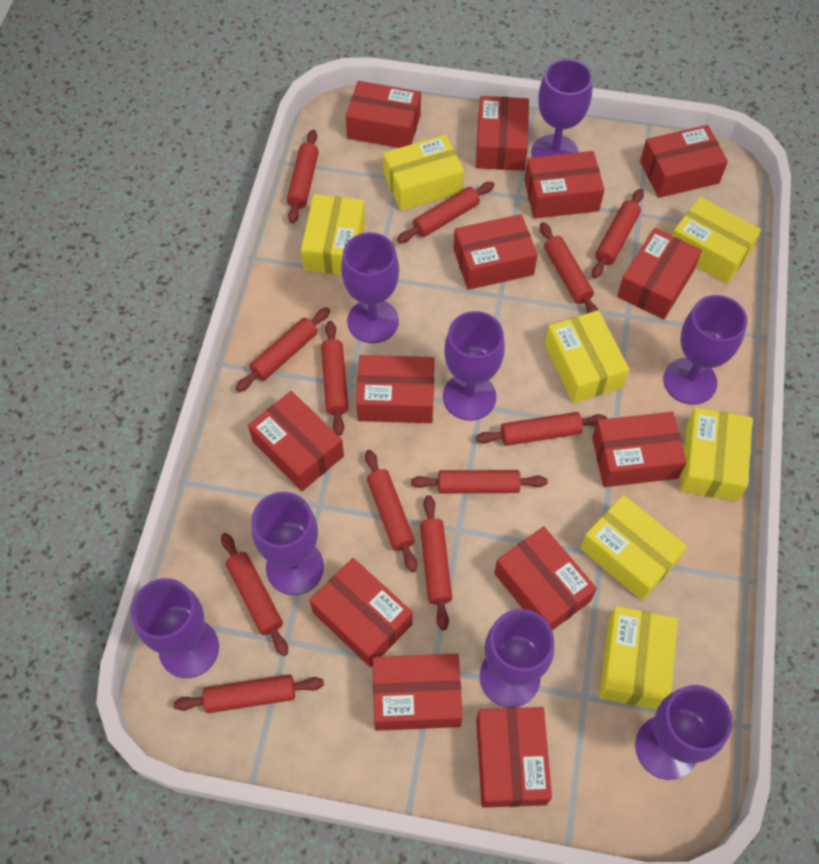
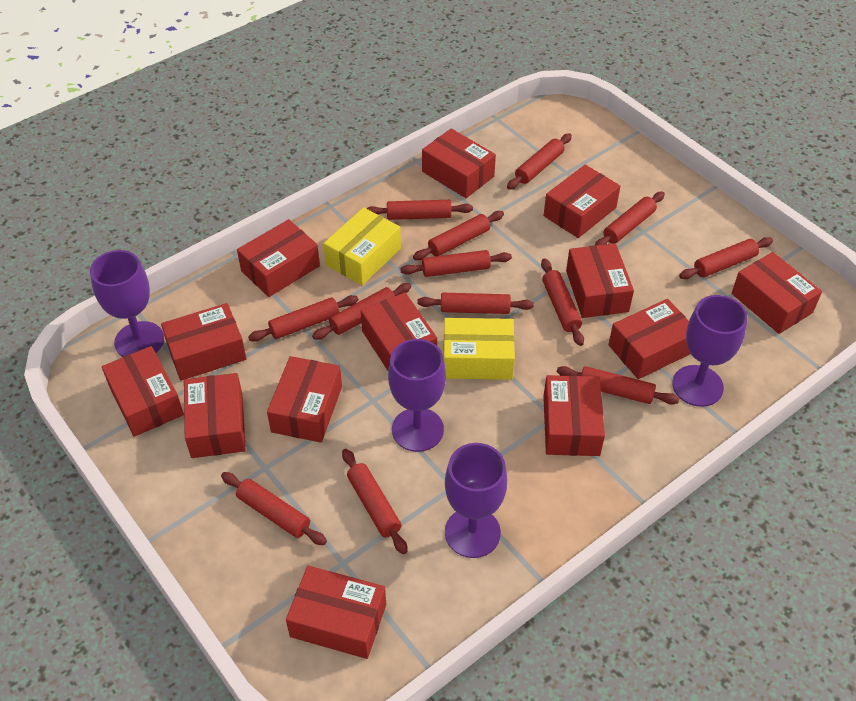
purple goblet: 8 -> 4
red rolling pin: 12 -> 13
yellow box: 7 -> 2

